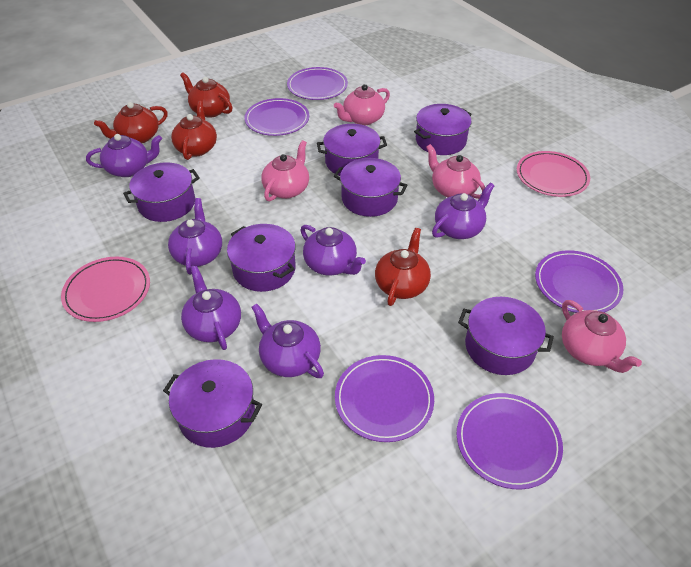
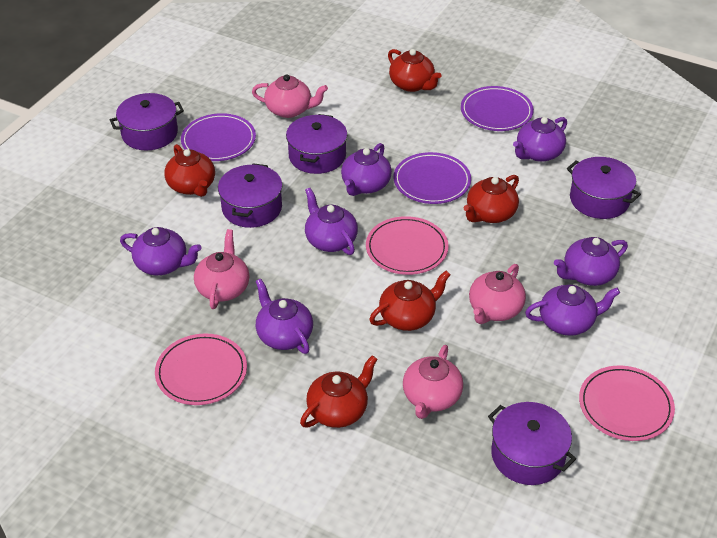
pink plate: 2 -> 3
purple plate: 5 -> 3
purple pot: 7 -> 5
purple teapot: 6 -> 7
red teapot: 4 -> 5

